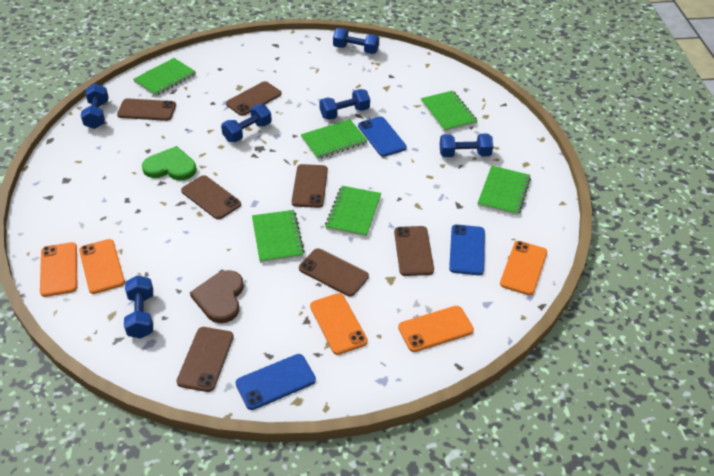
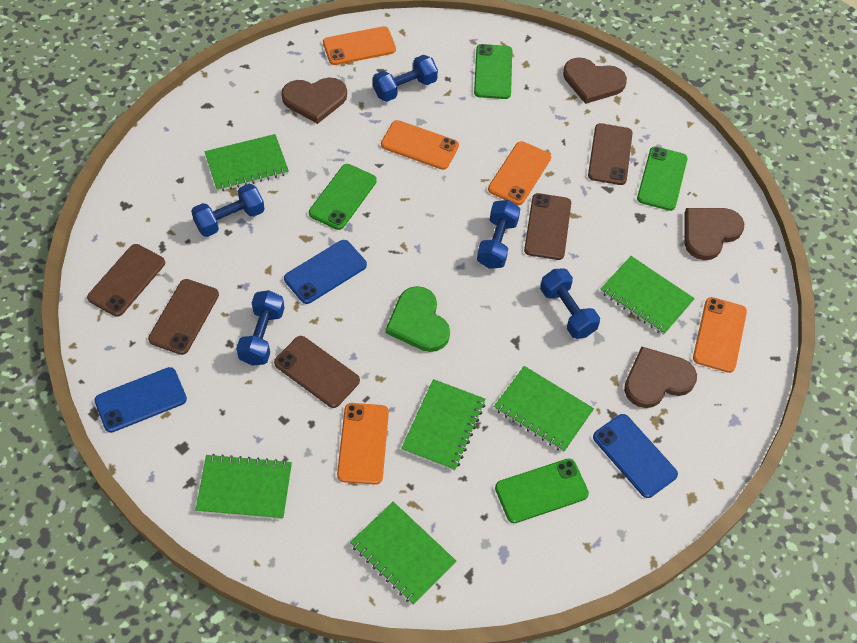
blue dumbbell: 6 -> 5
brown heart: 1 -> 4
brown phone: 7 -> 5
green phone: 0 -> 4

